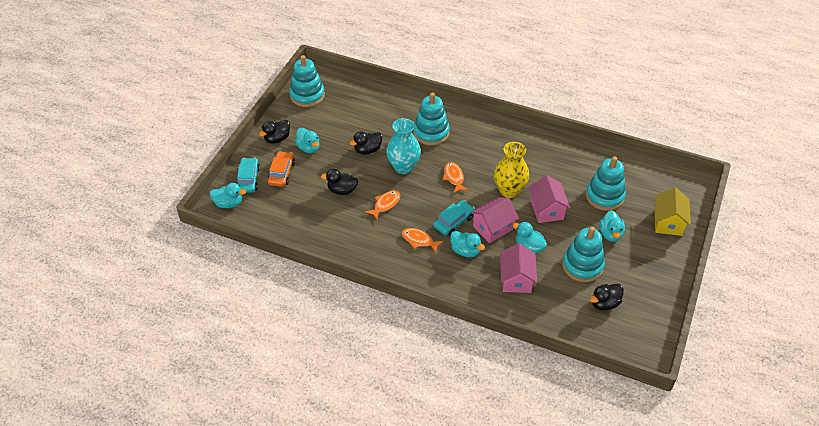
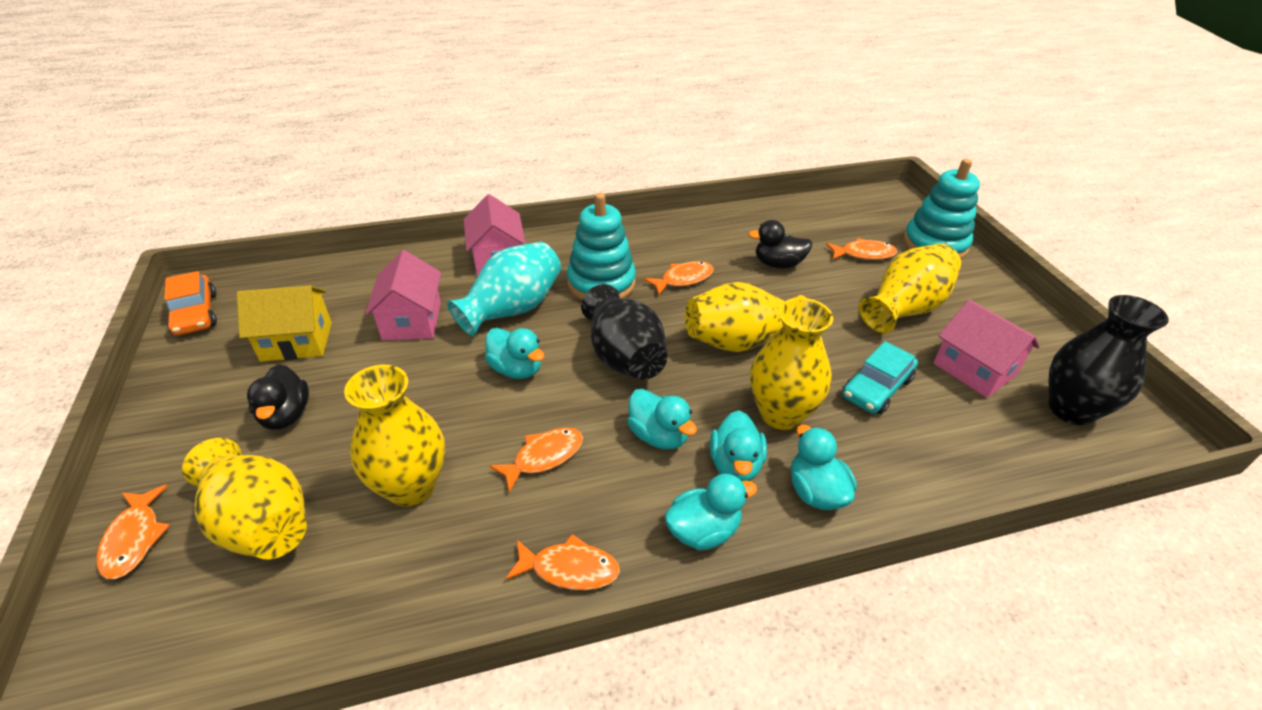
black duck: 4 -> 2
black vase: 0 -> 2
orange fish: 3 -> 5
turquoise car: 2 -> 1
turquoise stacking toy: 4 -> 2
yellow vase: 1 -> 5

